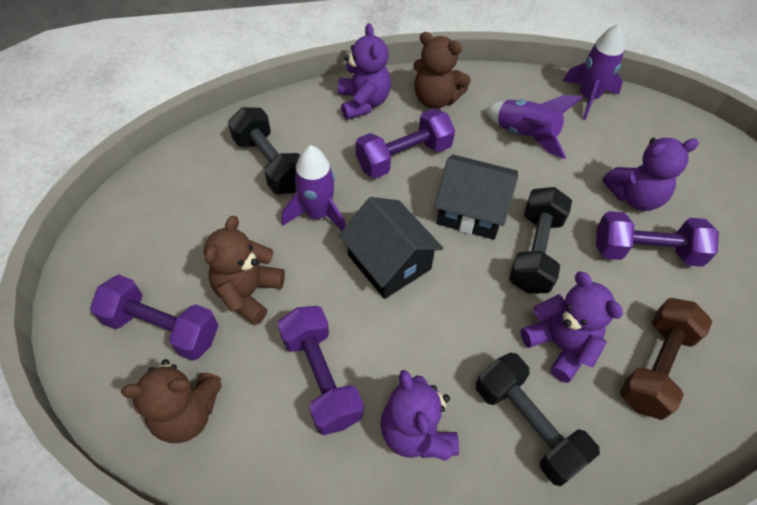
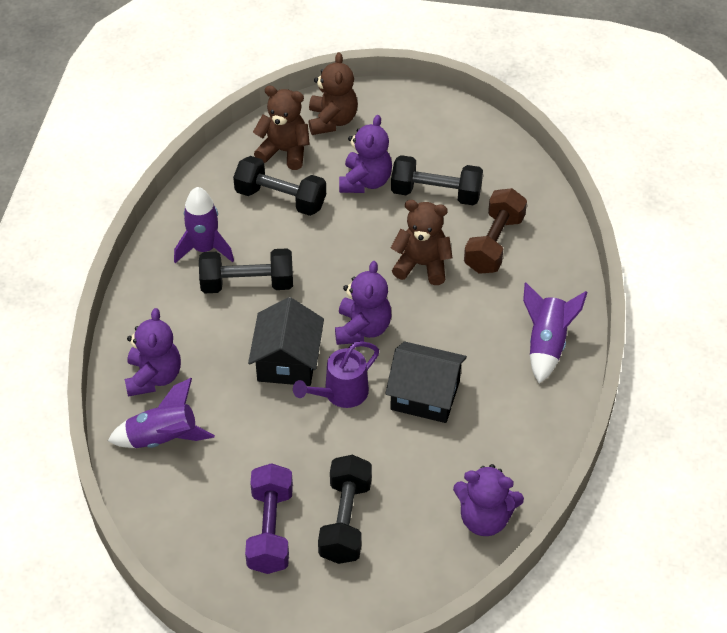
black dumbbell: 3 -> 4
purple dumbbell: 4 -> 1
purple watering can: 0 -> 1

